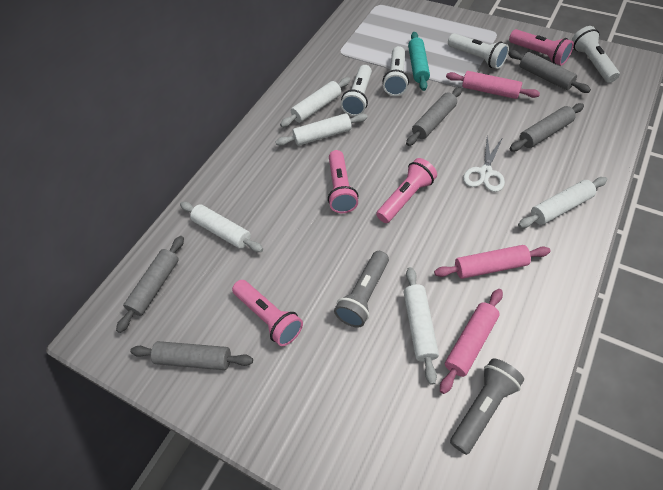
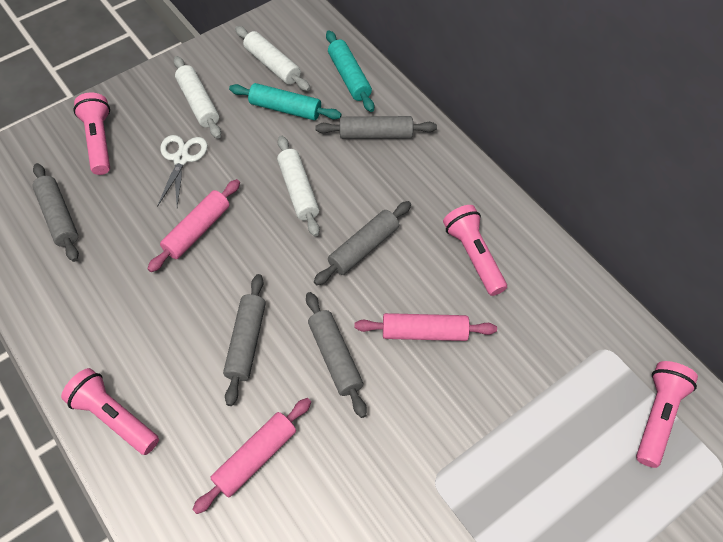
grey flashlight: 2 -> 0
turquoise rolling pin: 1 -> 2
white flashlight: 4 -> 0
white rolling pin: 5 -> 3

